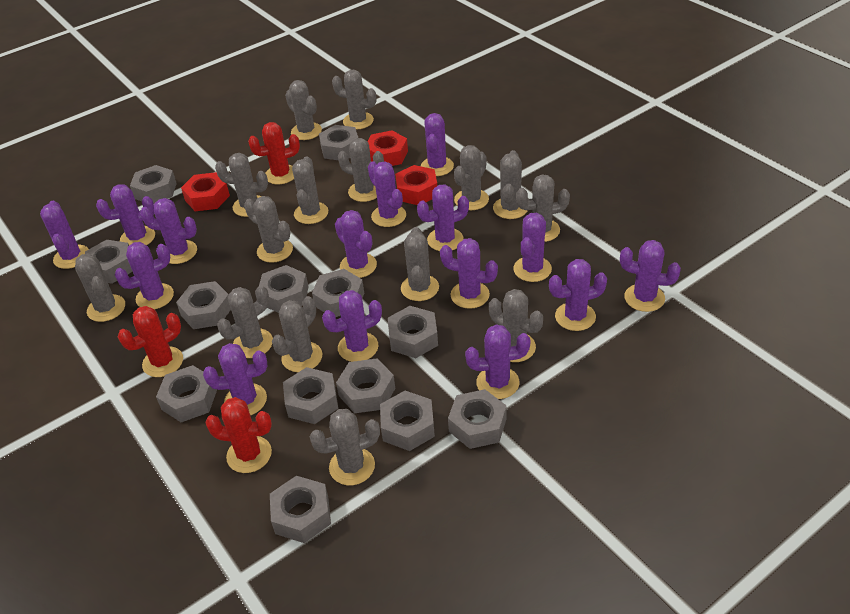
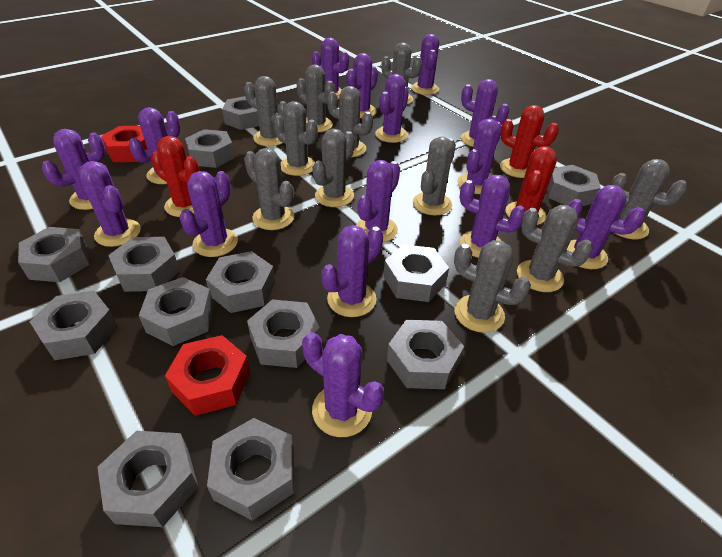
grey cactus: 15 -> 11
red nut: 3 -> 2

